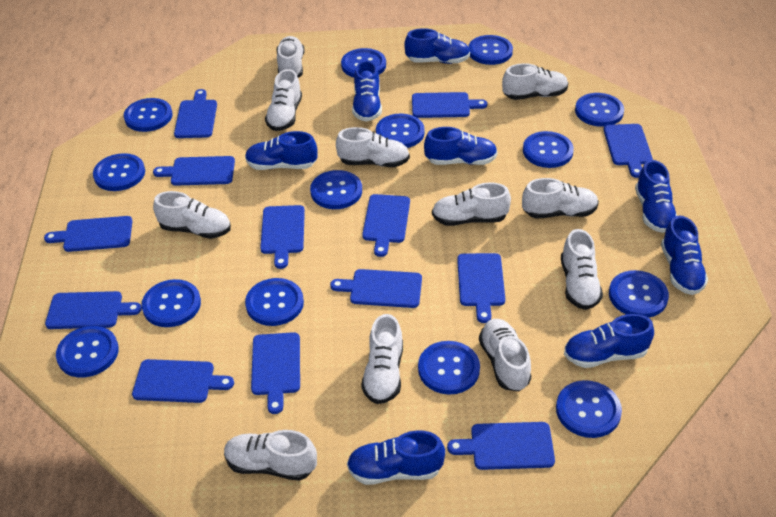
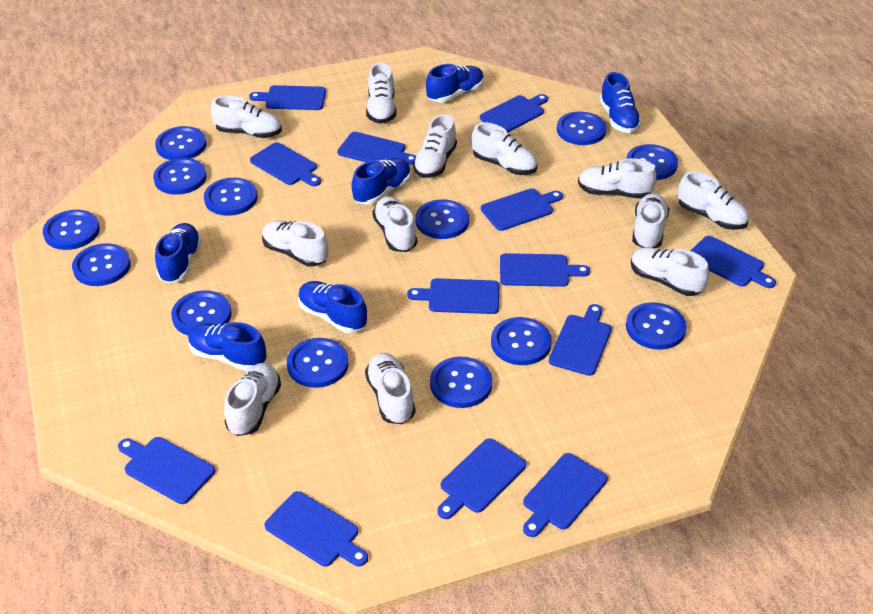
blue button: 14 -> 13
blue shoe: 8 -> 6
white shoe: 11 -> 12

